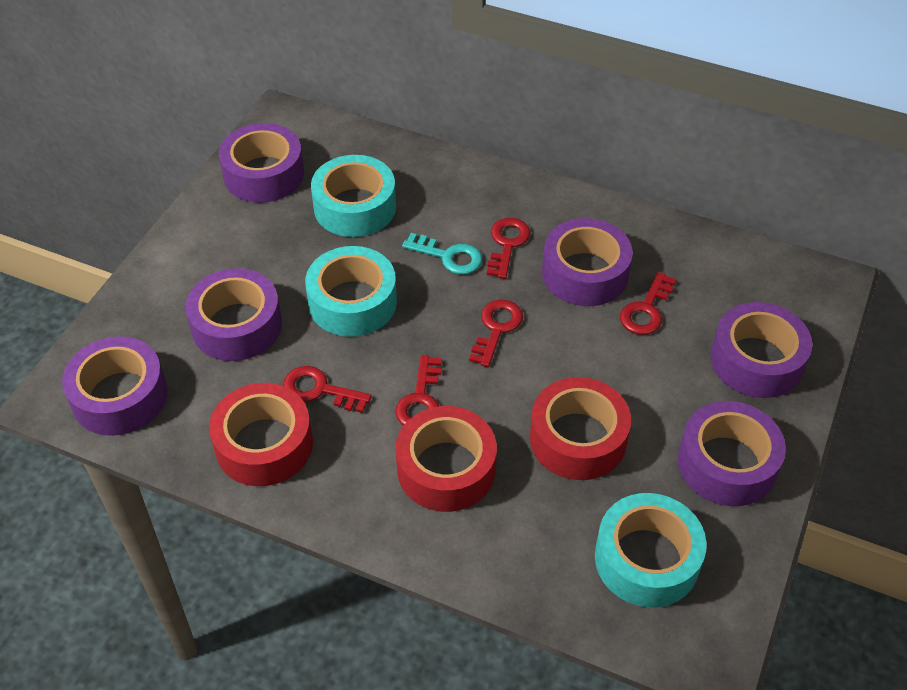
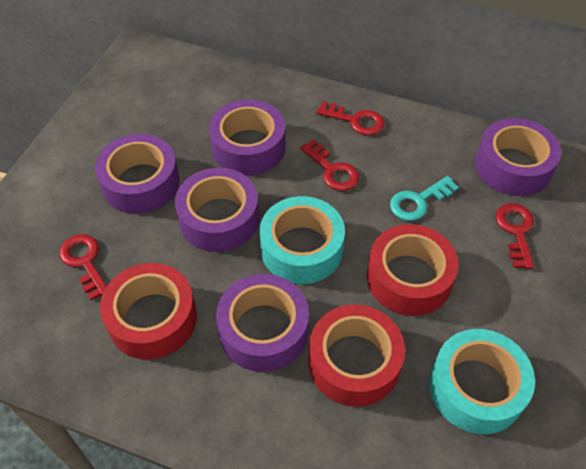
purple tape: 6 -> 5
red key: 5 -> 4
turquoise tape: 3 -> 2

